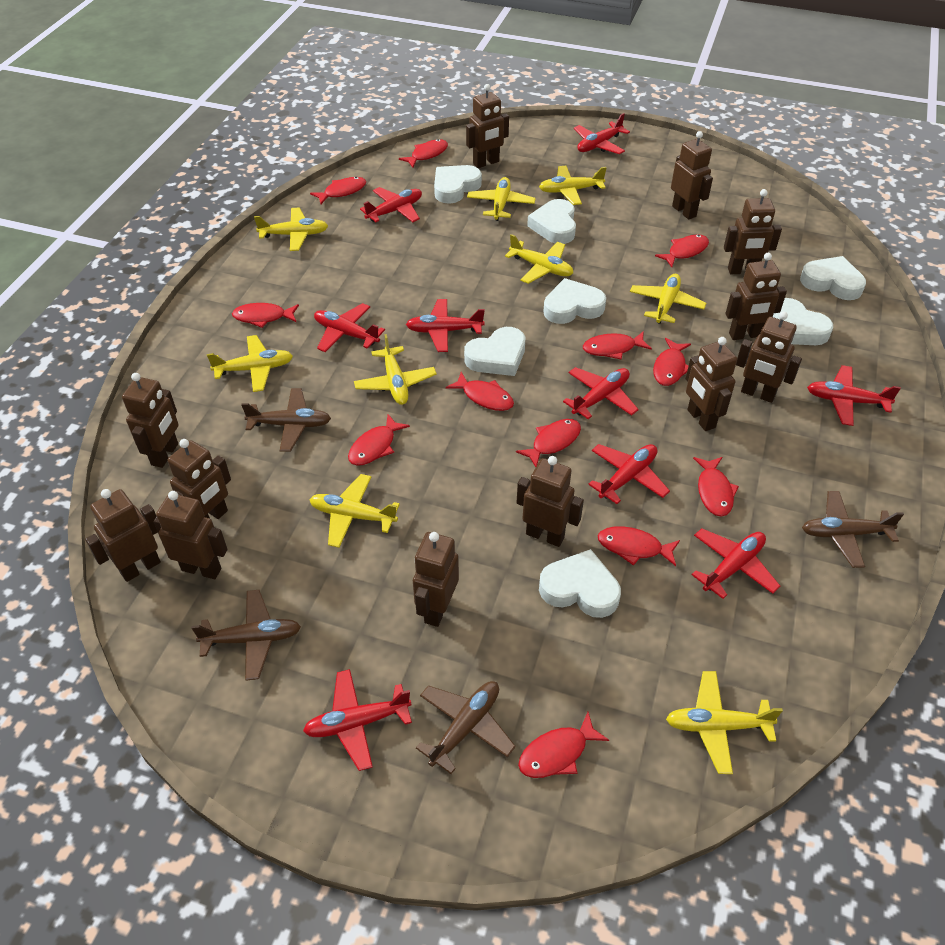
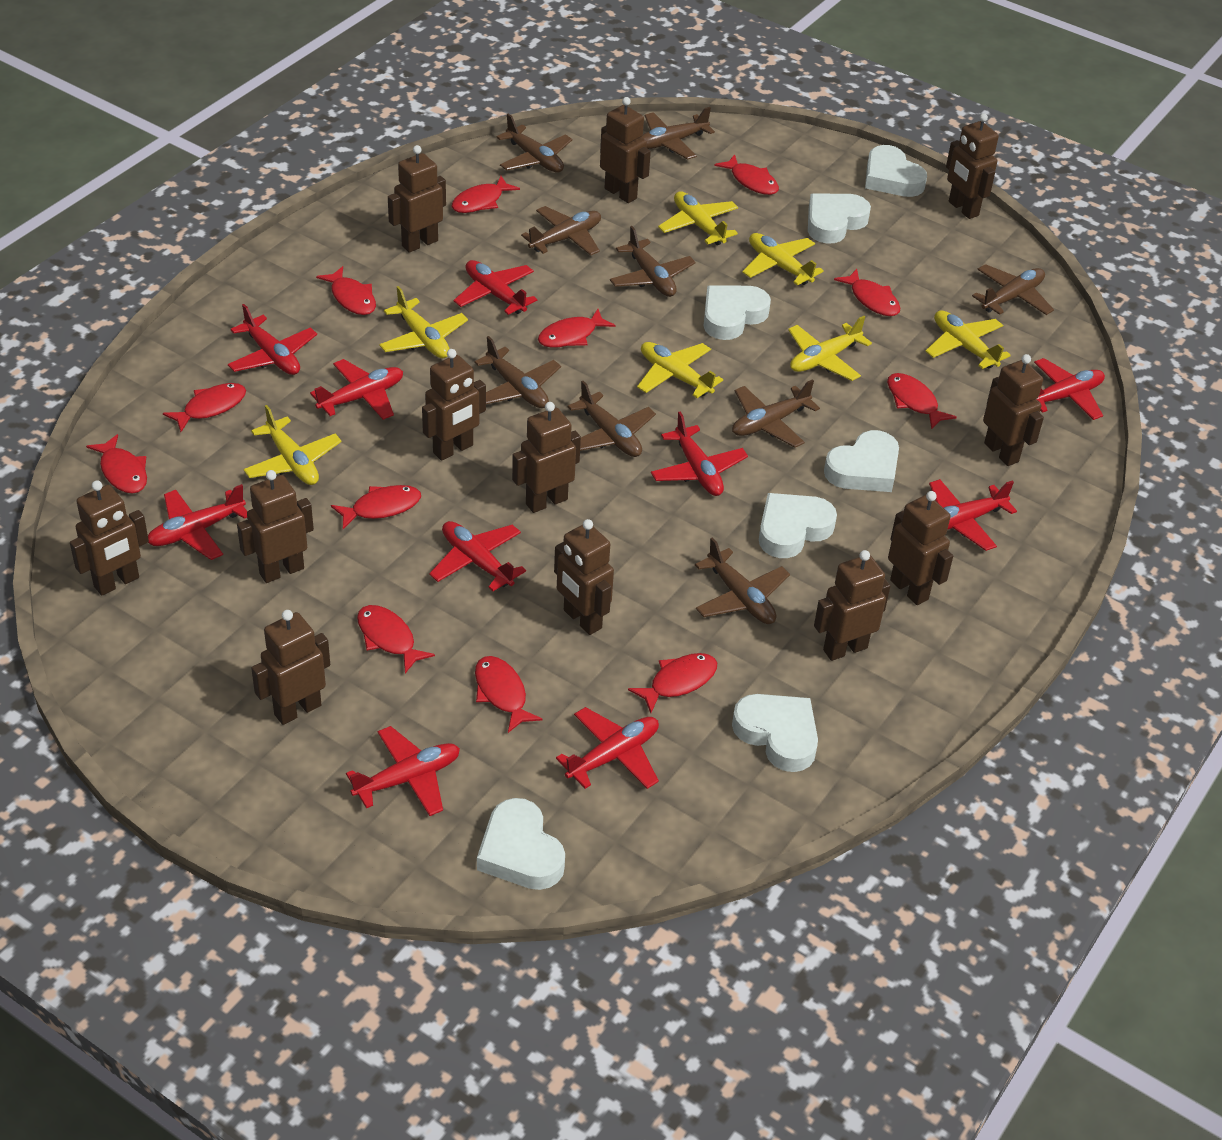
brown plane: 4 -> 9
red plane: 9 -> 10
yellow plane: 9 -> 7

